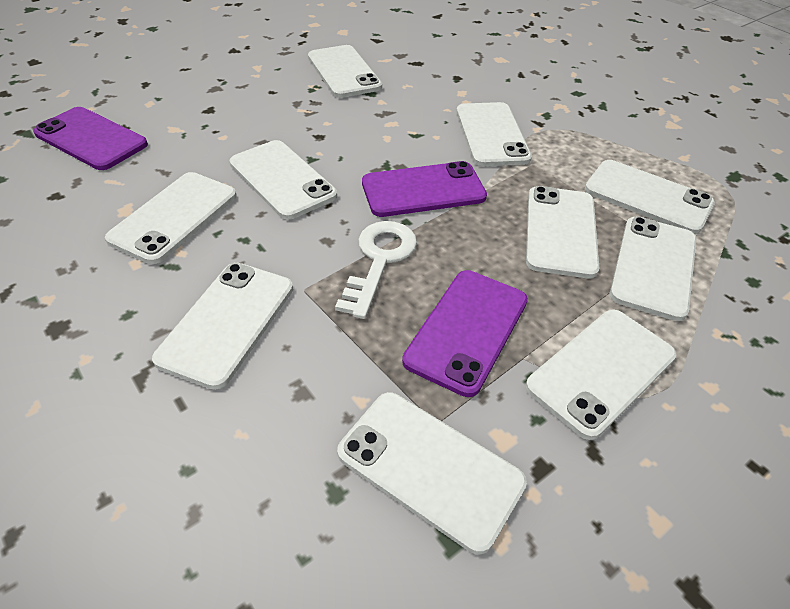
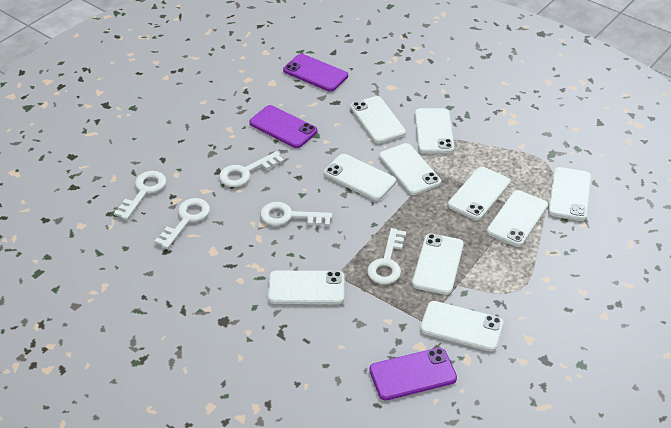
white key: 1 -> 5

